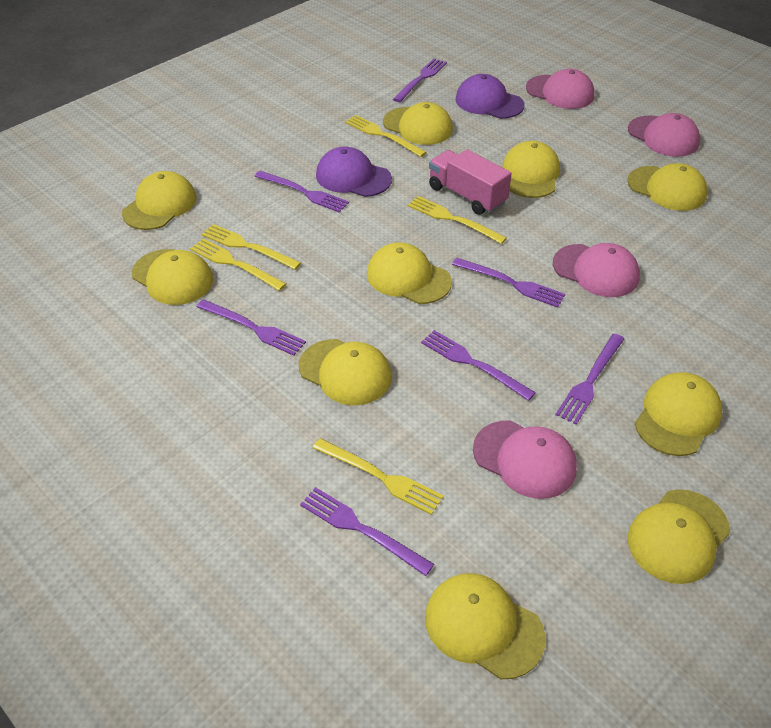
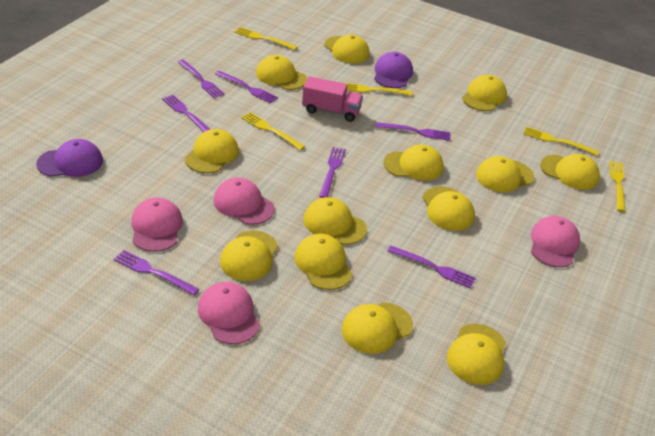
yellow cap: 10 -> 13

